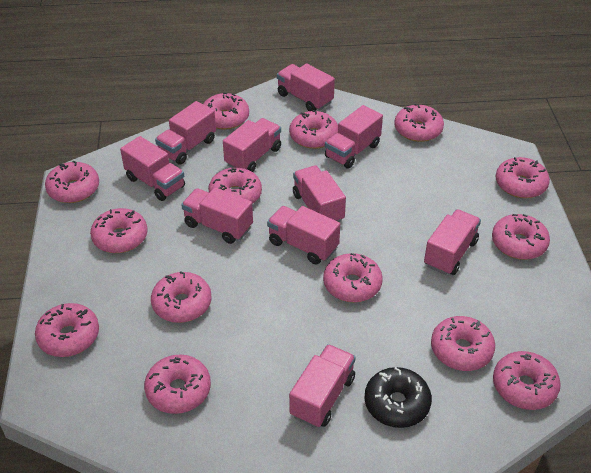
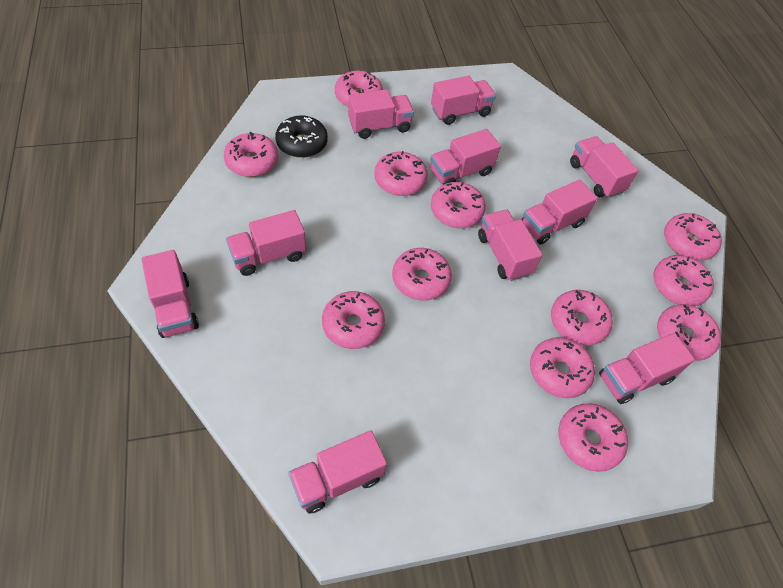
pink donut: 14 -> 12

